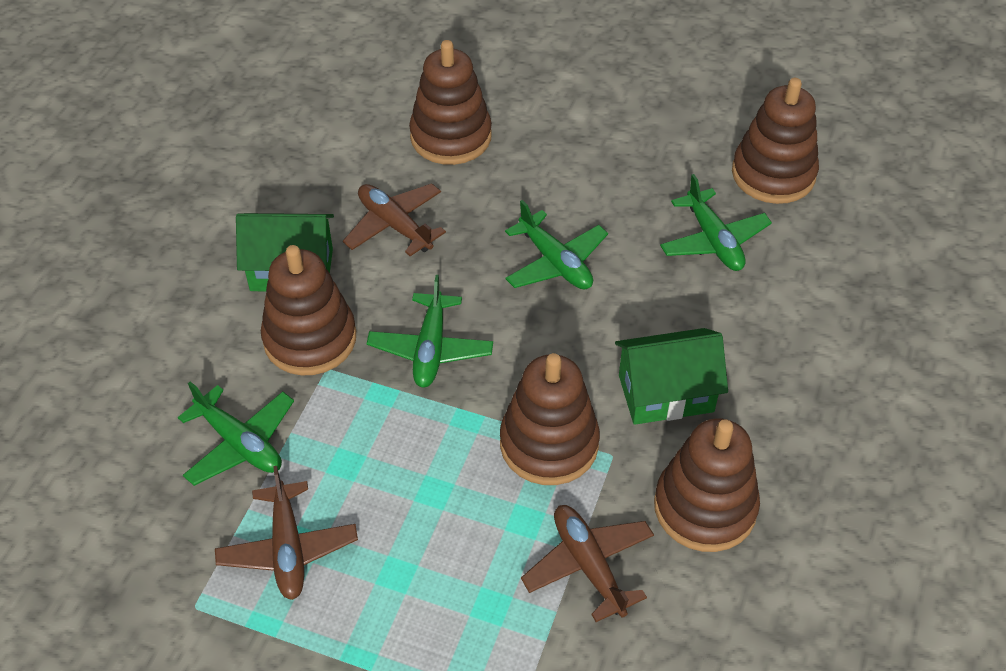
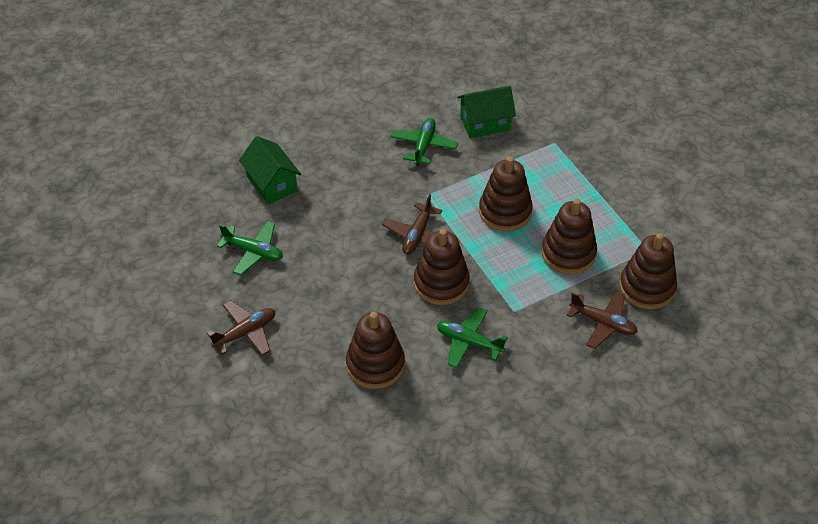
green plane: 4 -> 3

